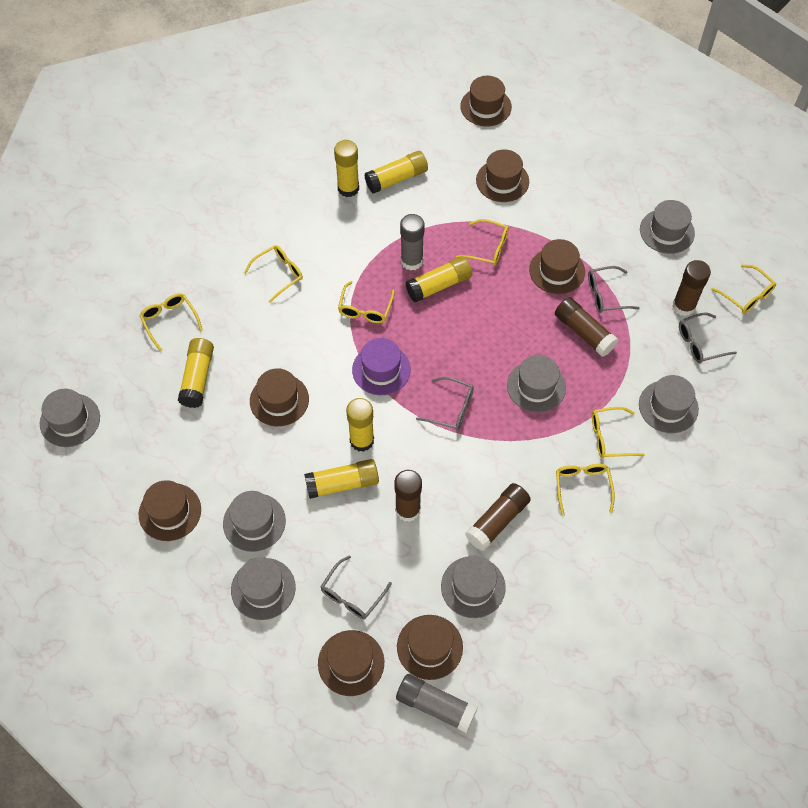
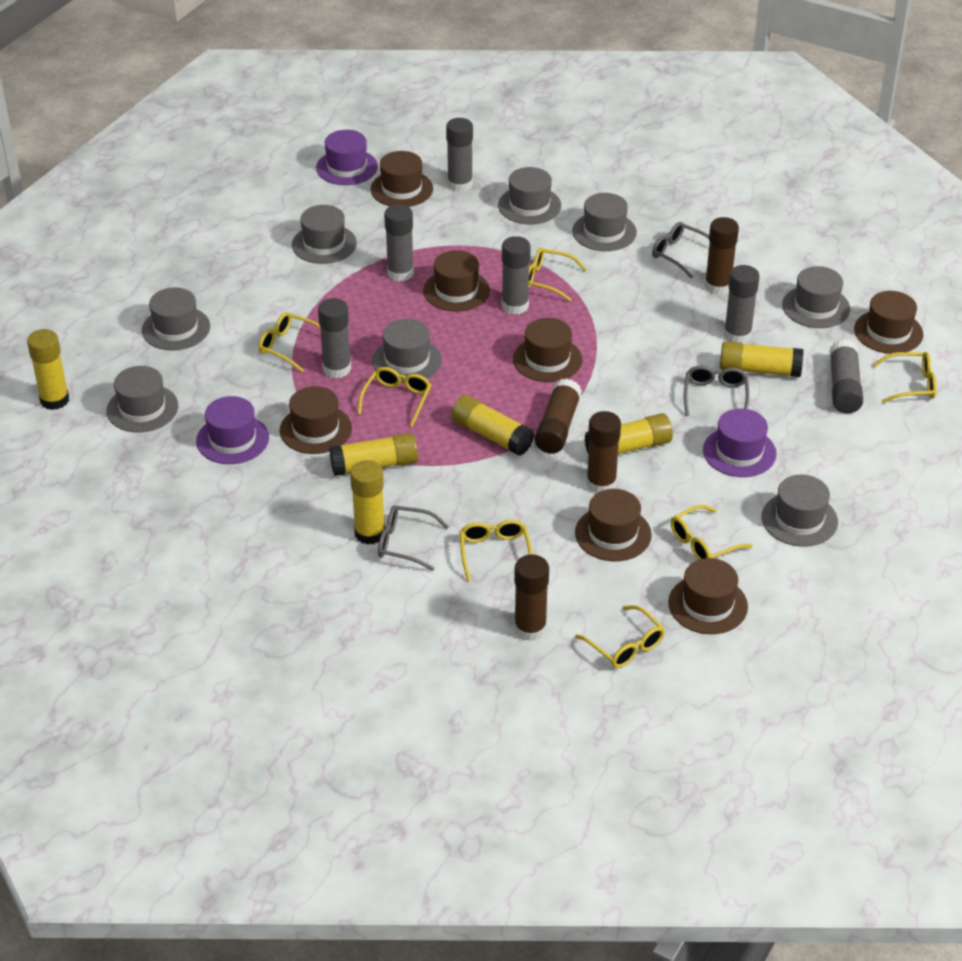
grey glasses: 4 -> 3
grey glue stick: 2 -> 6
grey hat: 7 -> 8
purple hat: 1 -> 3

